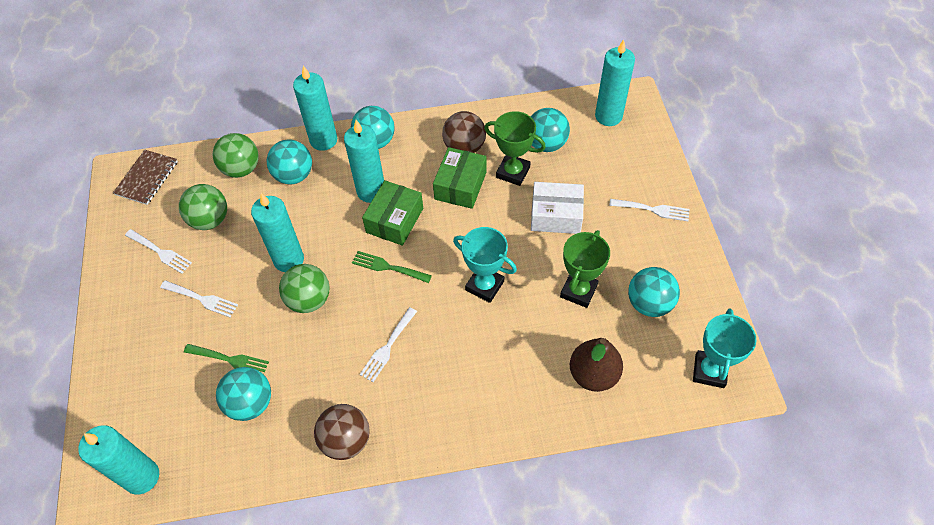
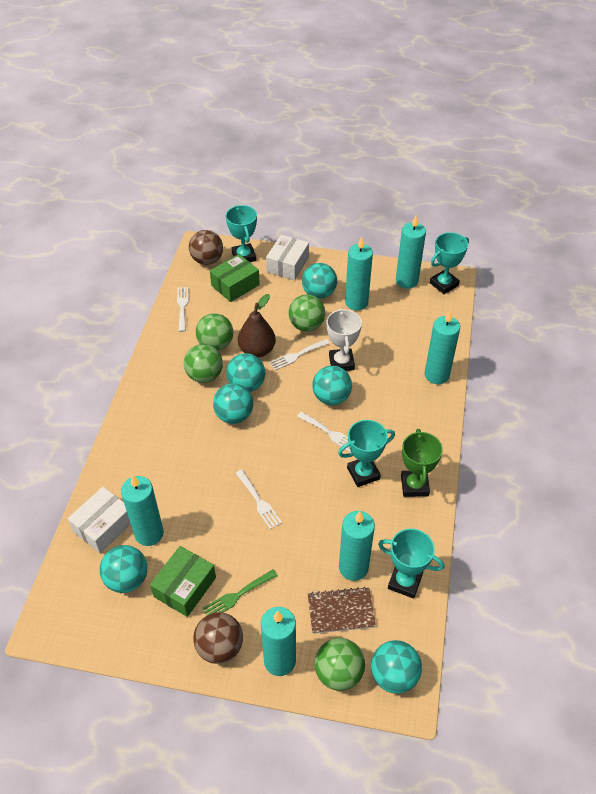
green ball: 3 -> 4
green fork: 2 -> 1
green trophy: 2 -> 1
turquoise ball: 5 -> 6
turquoise candle: 5 -> 6
turquoise trophy: 2 -> 4
white box: 1 -> 2
white trophy: 0 -> 1

